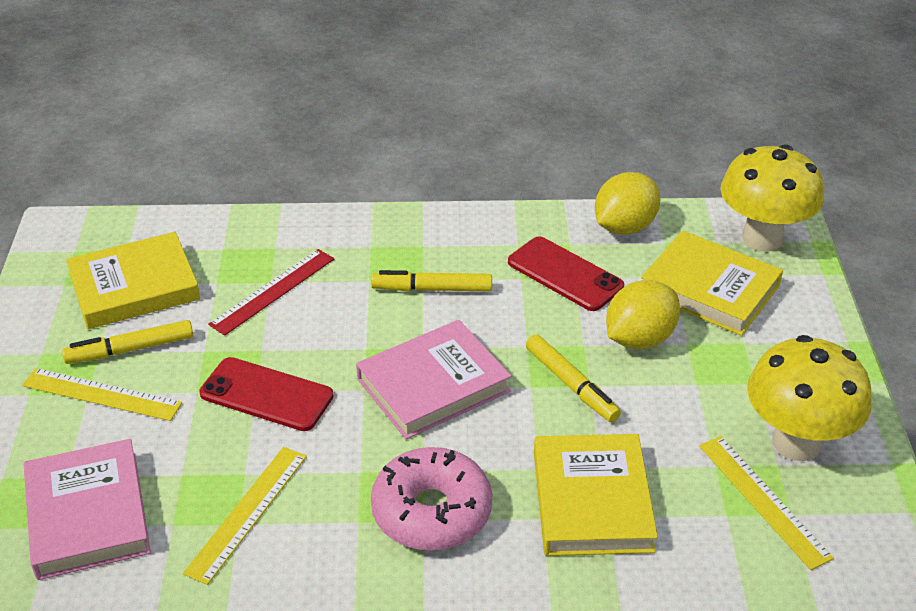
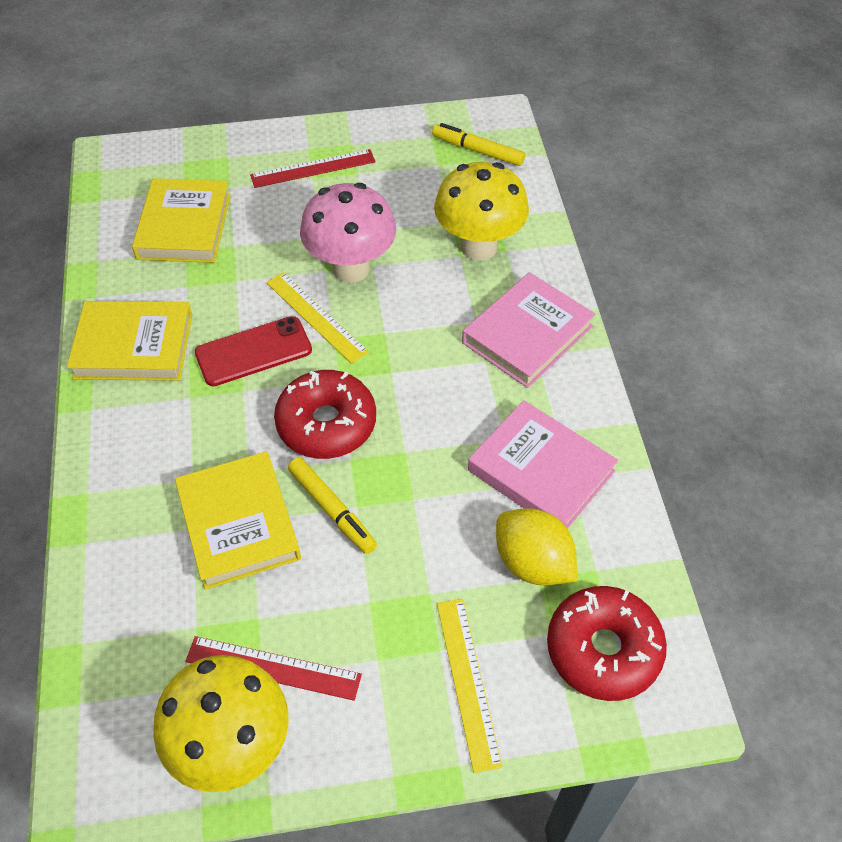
pink donut: 1 -> 0
pink mushroom: 0 -> 1
red donut: 0 -> 2
red phone: 2 -> 1
red ruler: 1 -> 2
yellow lemon: 2 -> 1
yellow marker: 3 -> 2
yellow ruler: 3 -> 2

